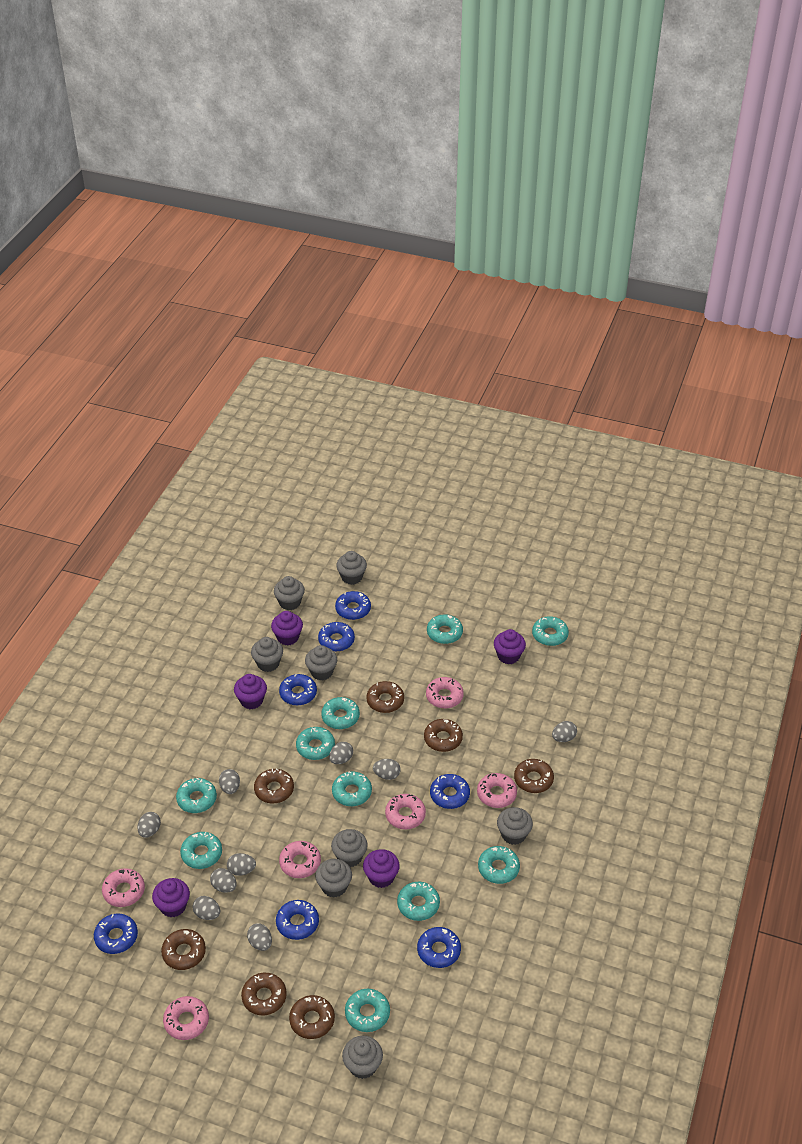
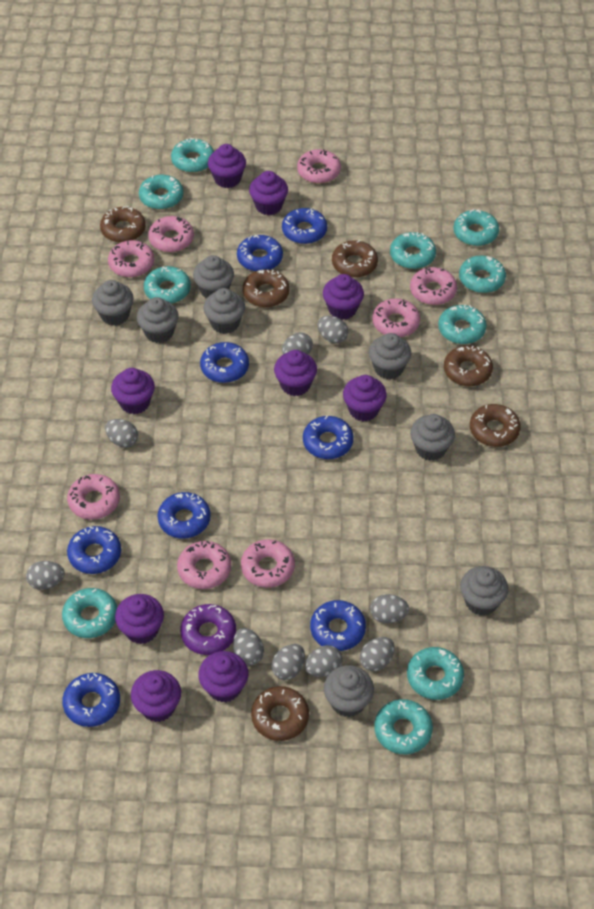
blue donut: 7 -> 8
brown donut: 7 -> 6
pink donut: 6 -> 8
purple cupcake: 5 -> 9
purple donut: 0 -> 1

